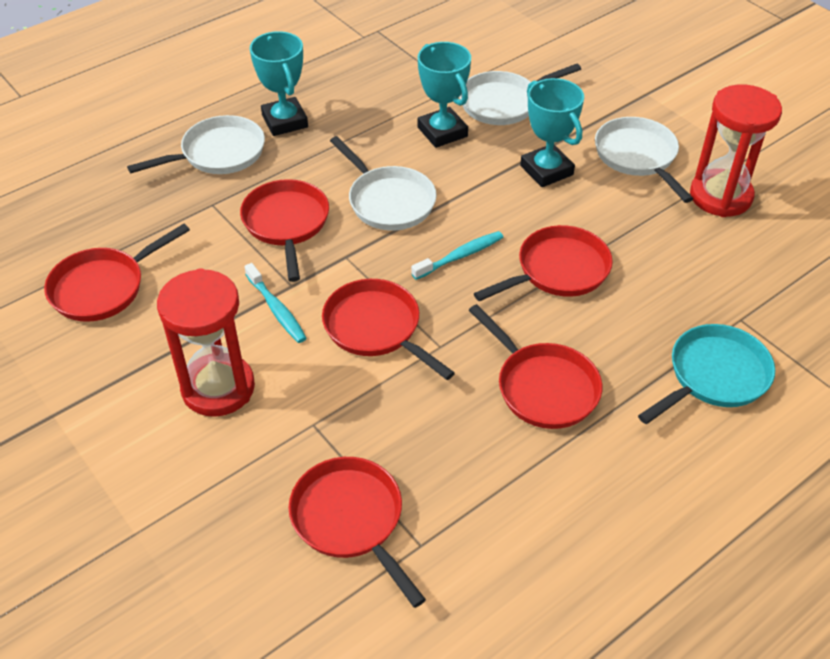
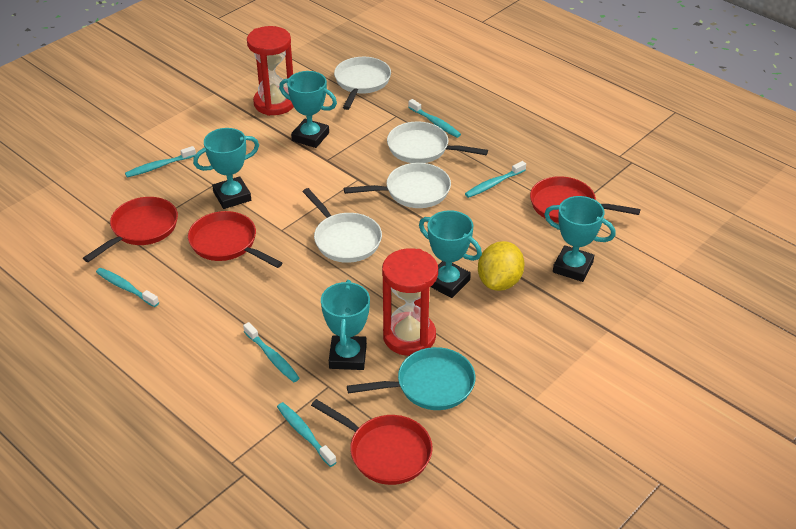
red pan: 6 -> 4
turquoise toothbrush: 2 -> 6
turquoise trophy: 3 -> 5
yellow lemon: 0 -> 1

